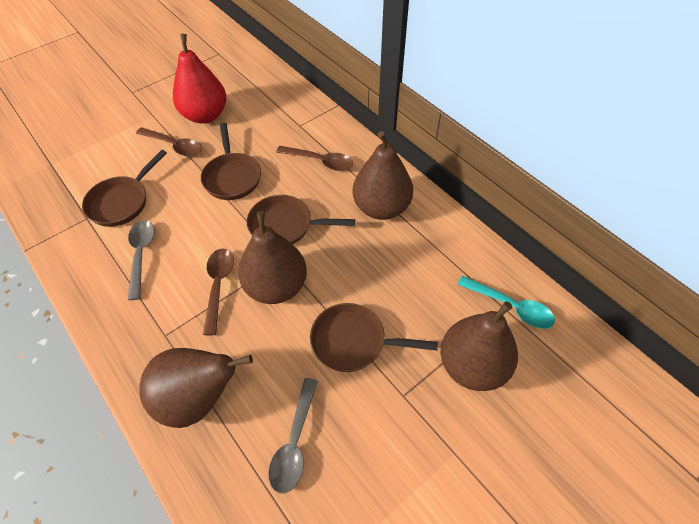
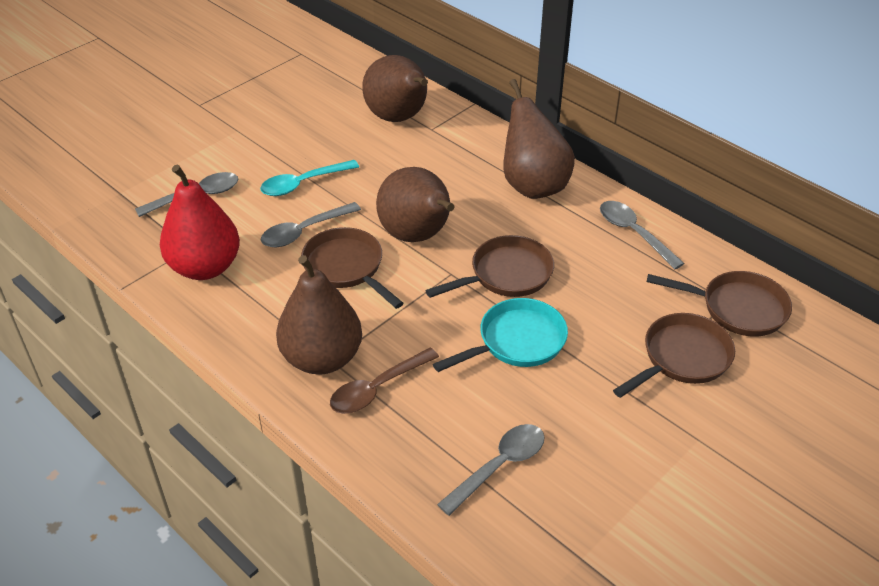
brown spoon: 3 -> 1
grey spoon: 2 -> 4
turquoise pan: 0 -> 1

